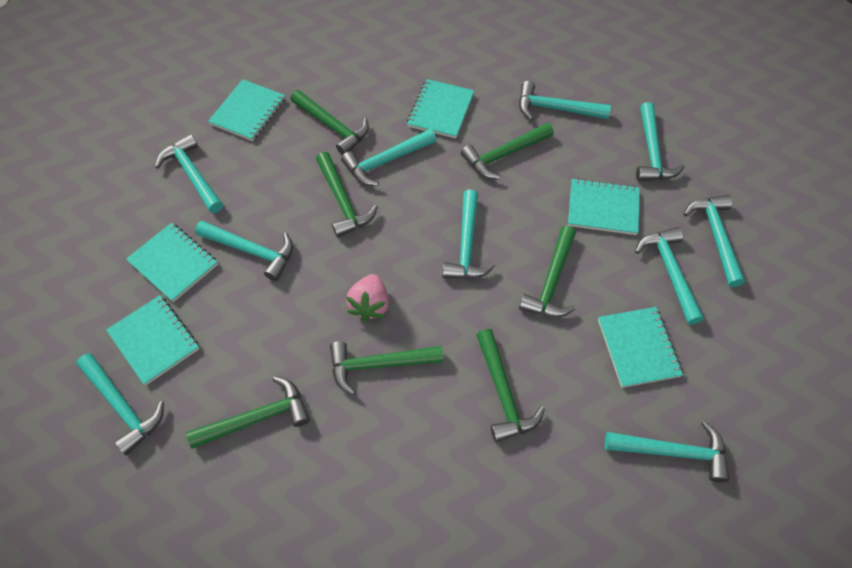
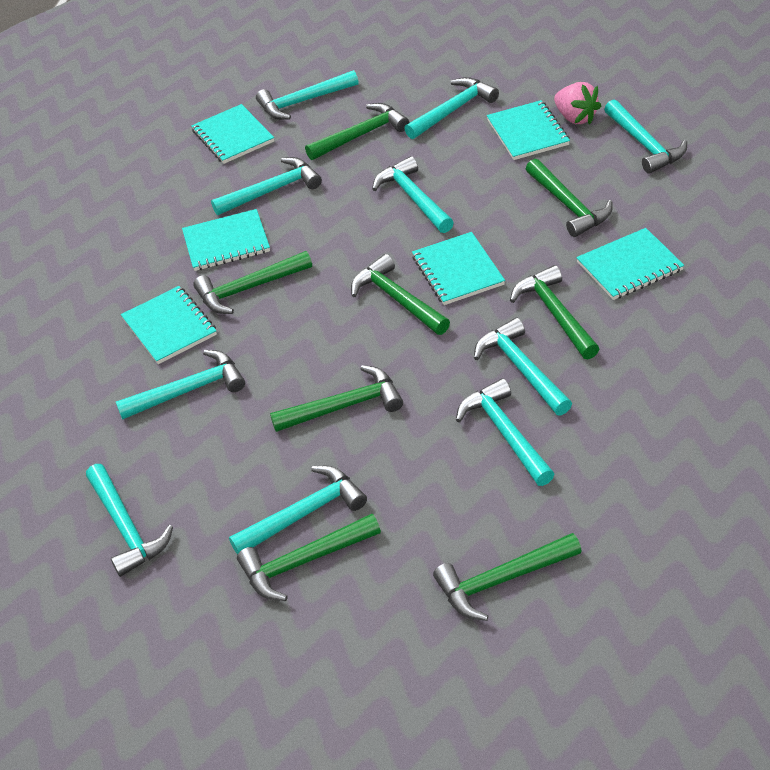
green hammer: 7 -> 8

